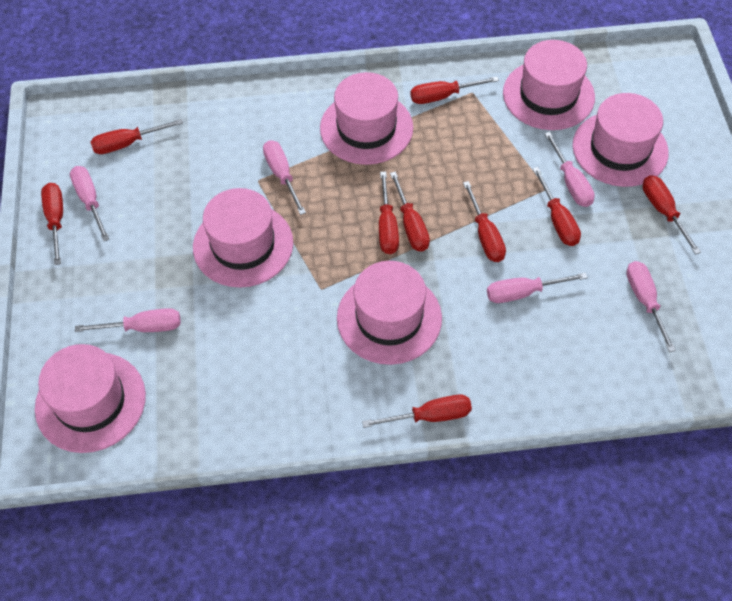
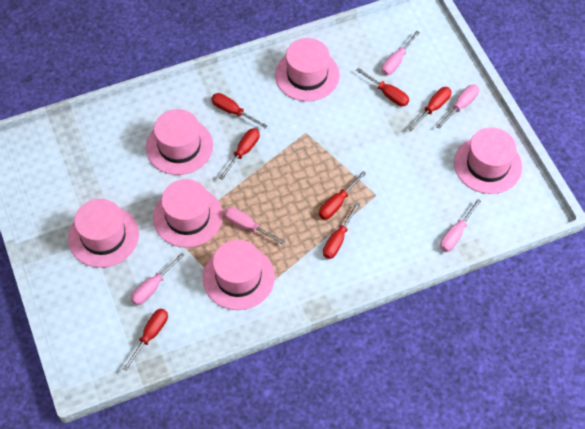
pink screwdriver: 6 -> 5
red screwdriver: 9 -> 7

